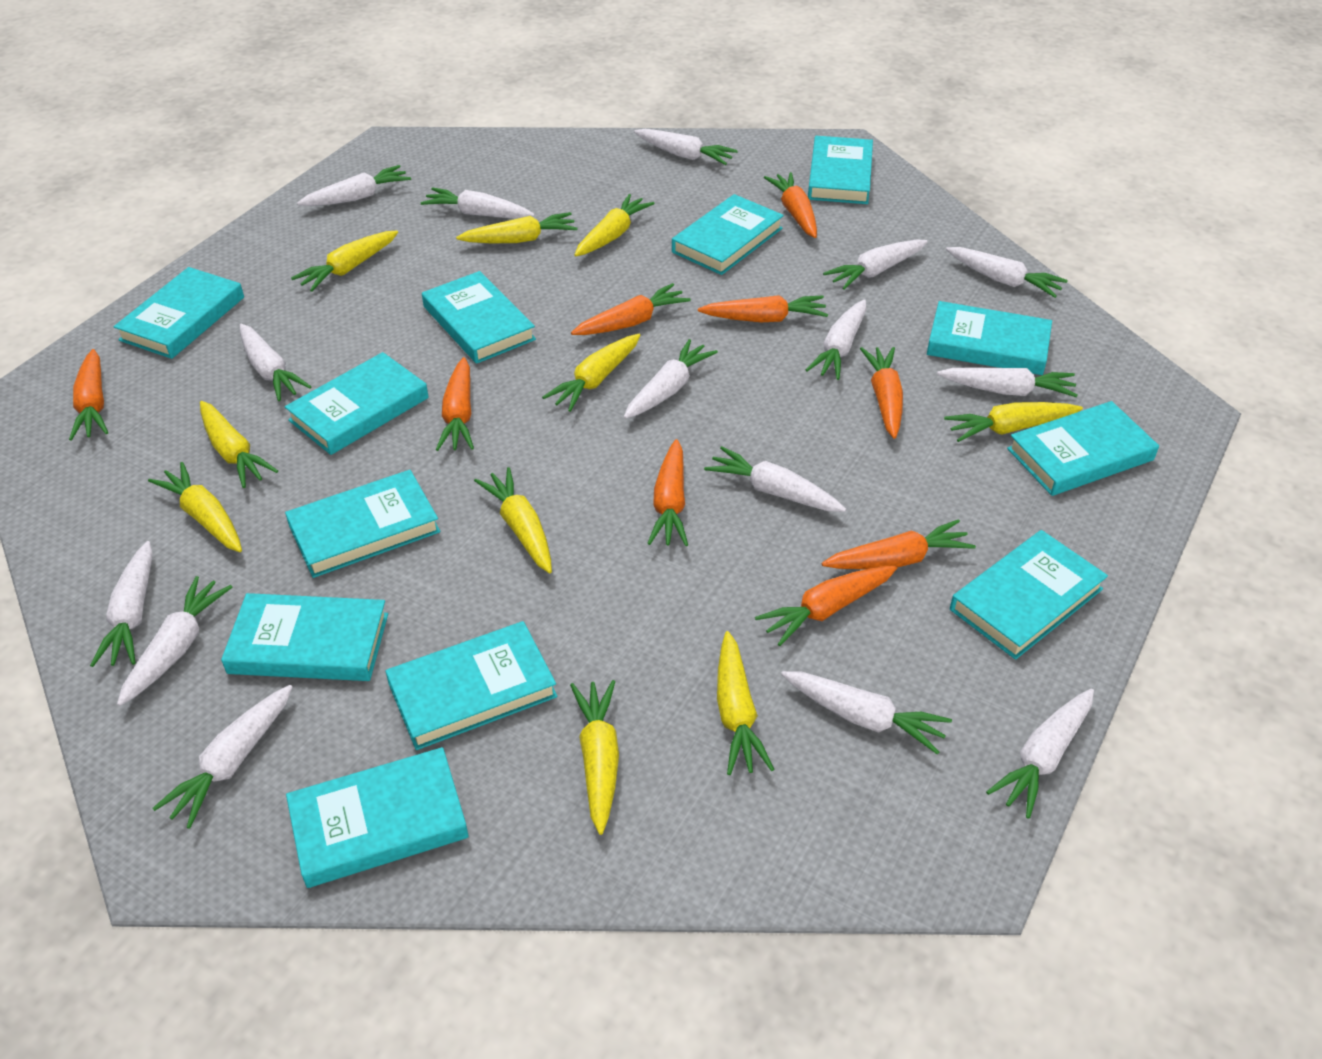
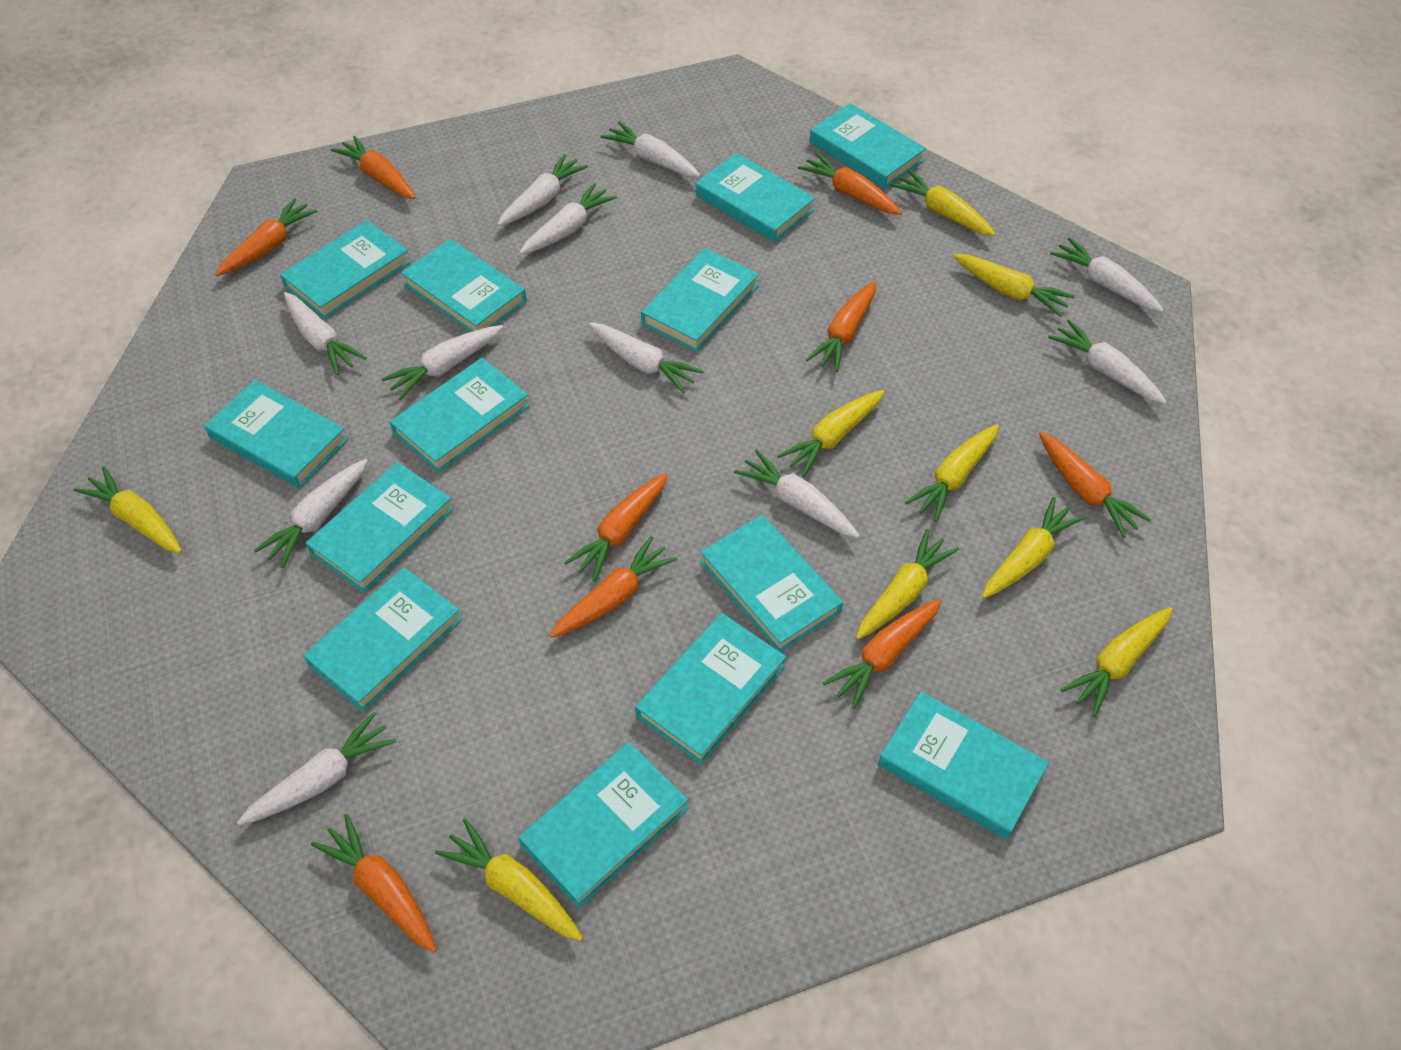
turquoise book: 12 -> 13
white carrot: 15 -> 11
yellow carrot: 10 -> 9

